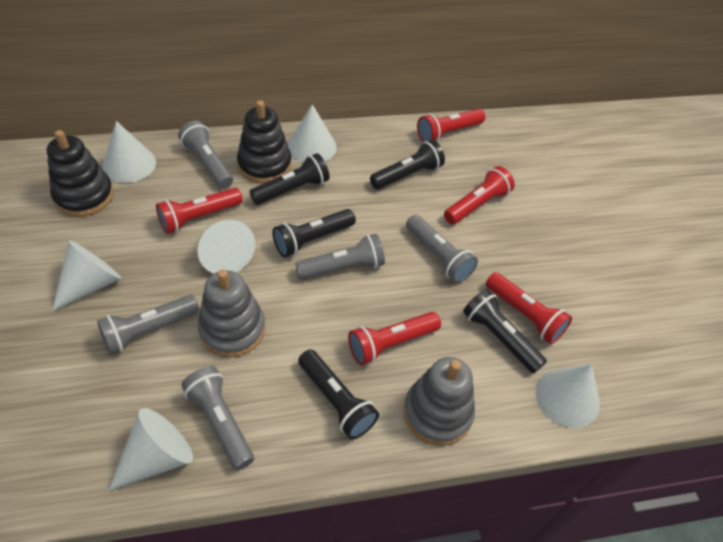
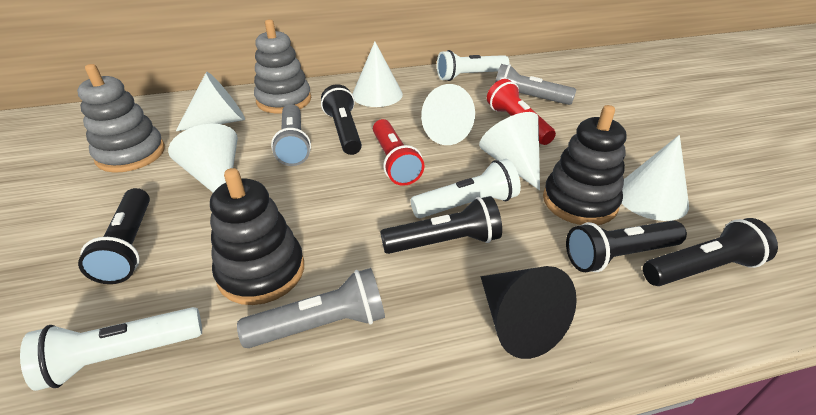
black cone: 0 -> 1
grey flashlight: 5 -> 3
red flashlight: 5 -> 2
white flashlight: 0 -> 3

